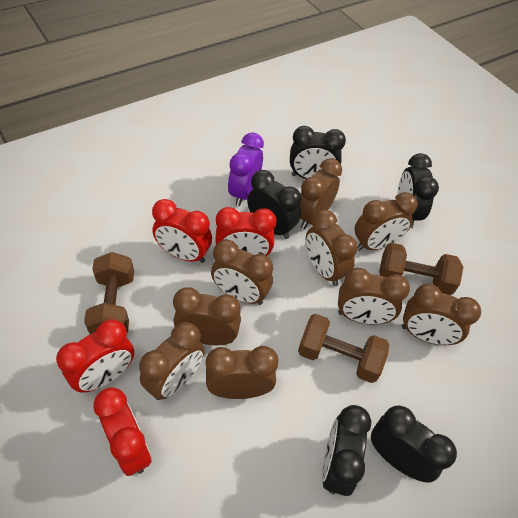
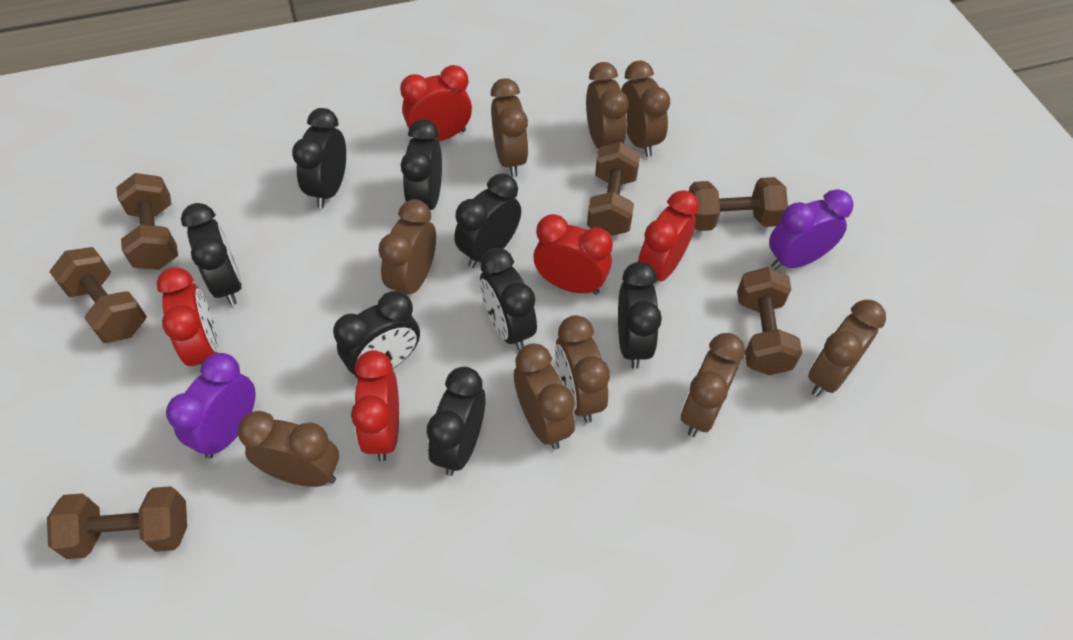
black clock: 5 -> 8
brown dumbbell: 3 -> 6
purple clock: 1 -> 2
red clock: 4 -> 5

